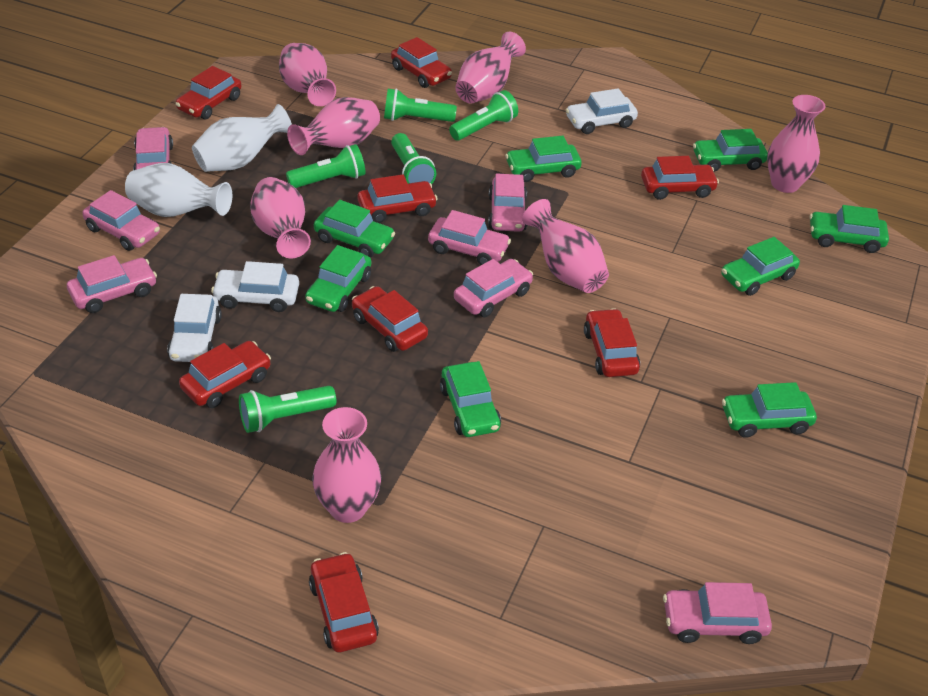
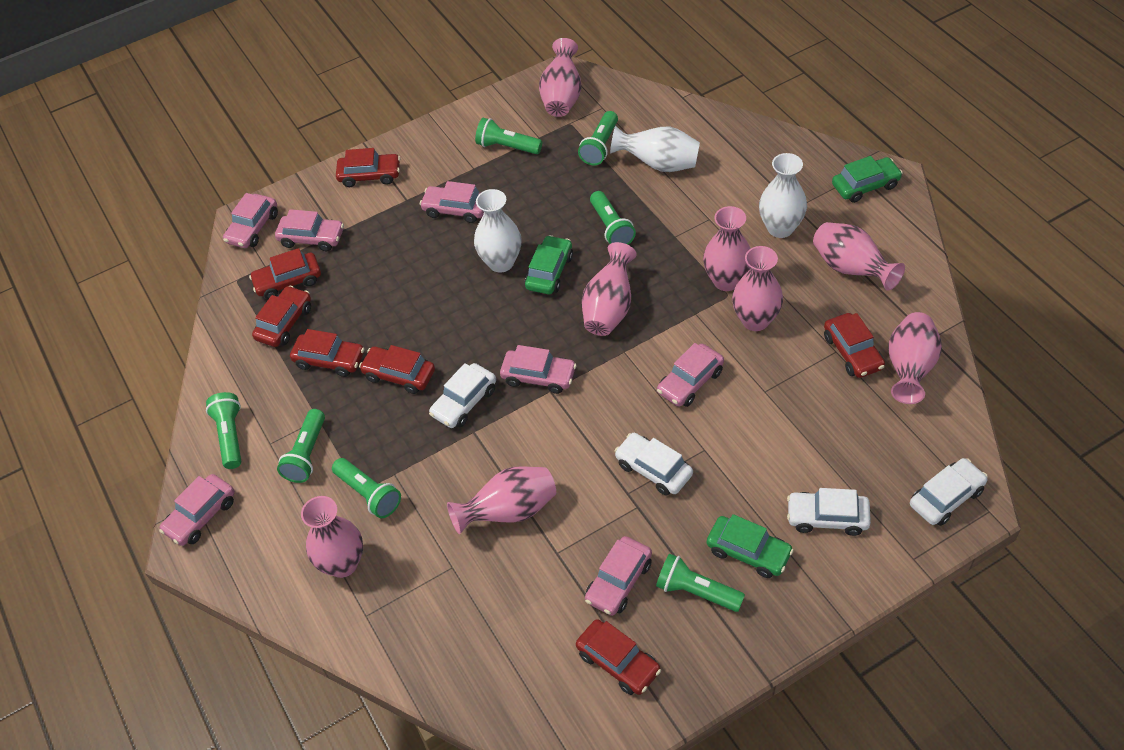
green car: 8 -> 3
green flashlight: 5 -> 7
pink vase: 7 -> 8
red car: 8 -> 7
white car: 3 -> 4
white vase: 2 -> 3

